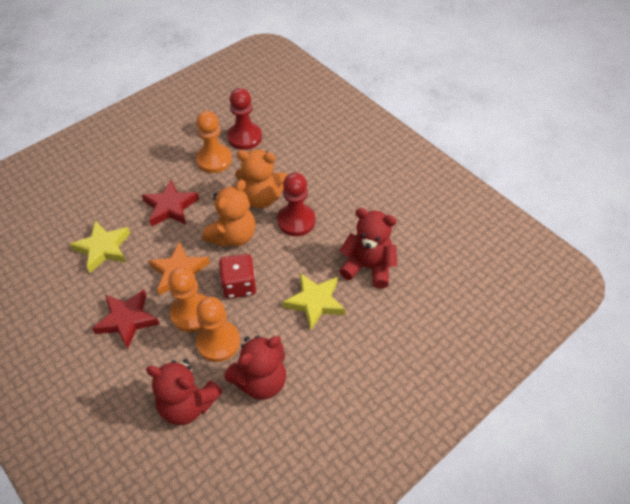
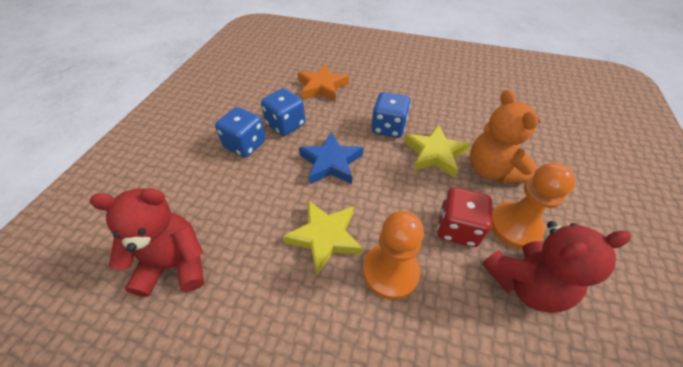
blue dice: 0 -> 3
blue star: 0 -> 1
orange pawn: 3 -> 2
orange teddy bear: 2 -> 1
red pawn: 2 -> 0
red star: 2 -> 0
red teddy bear: 3 -> 2

